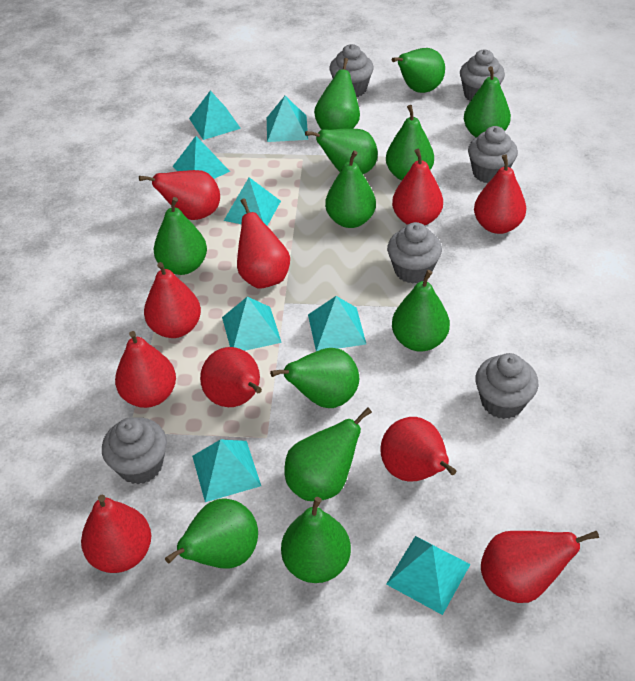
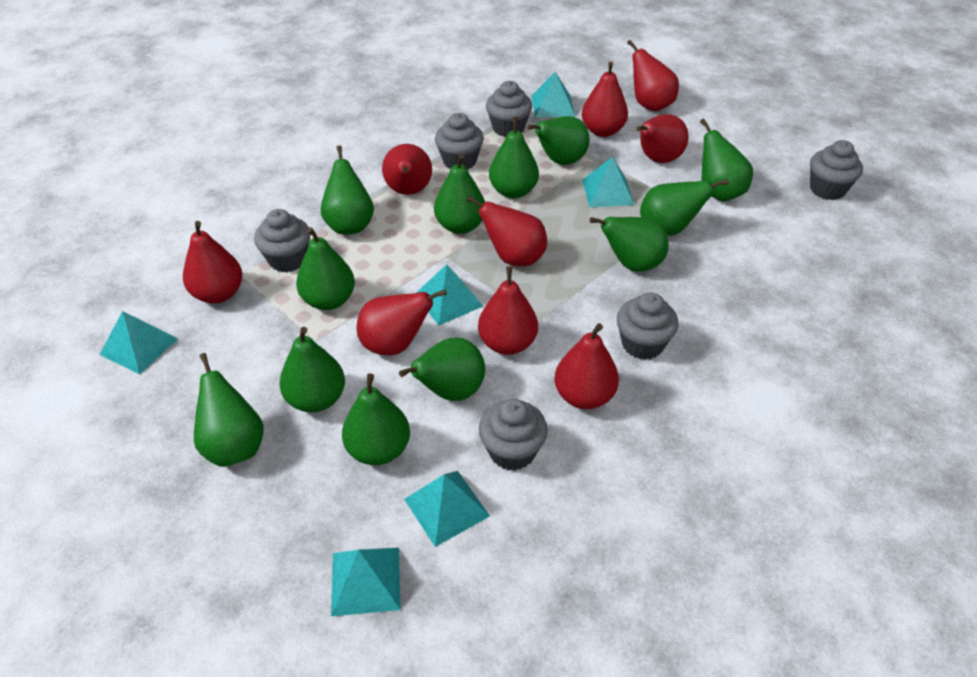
red pear: 10 -> 9
turquoise pyramid: 8 -> 6

